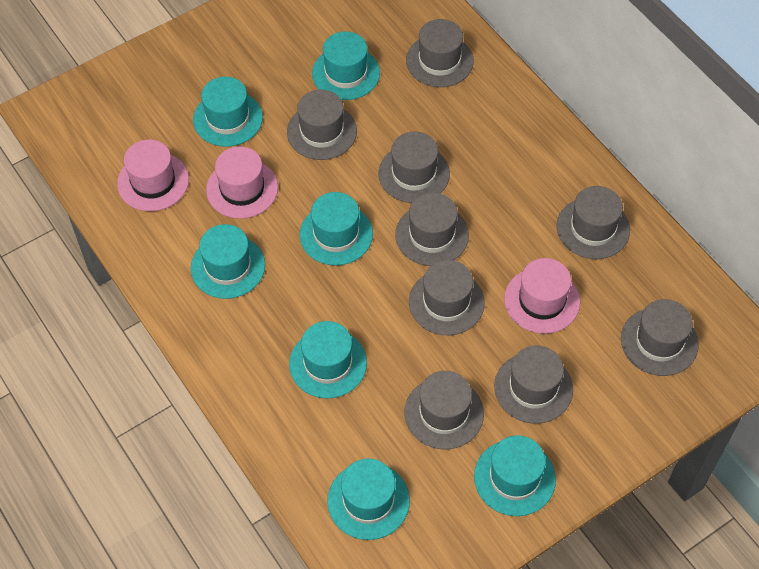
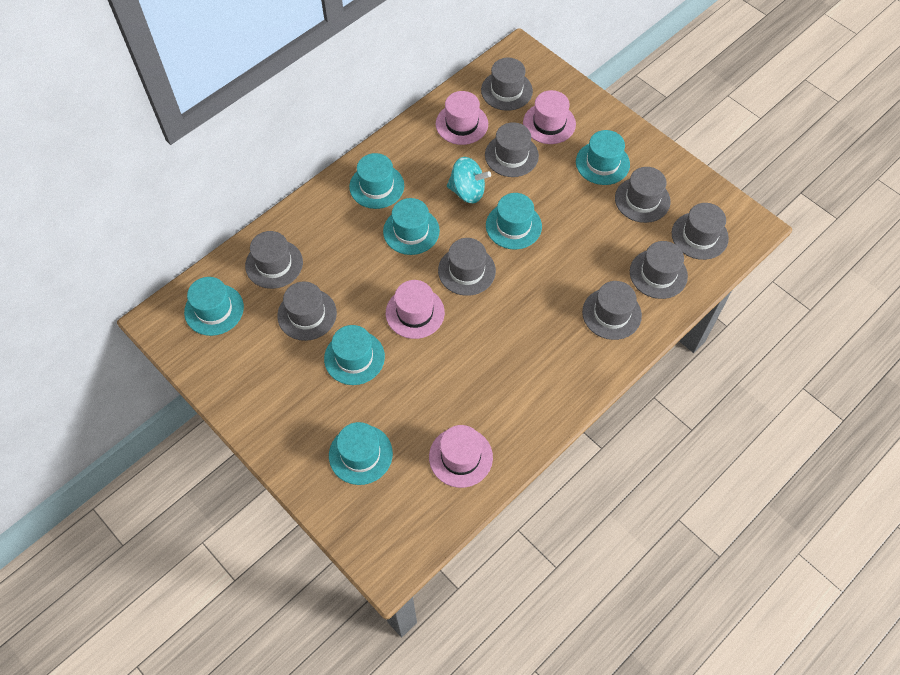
pink hat: 3 -> 4
turquoise spinning top: 0 -> 1

